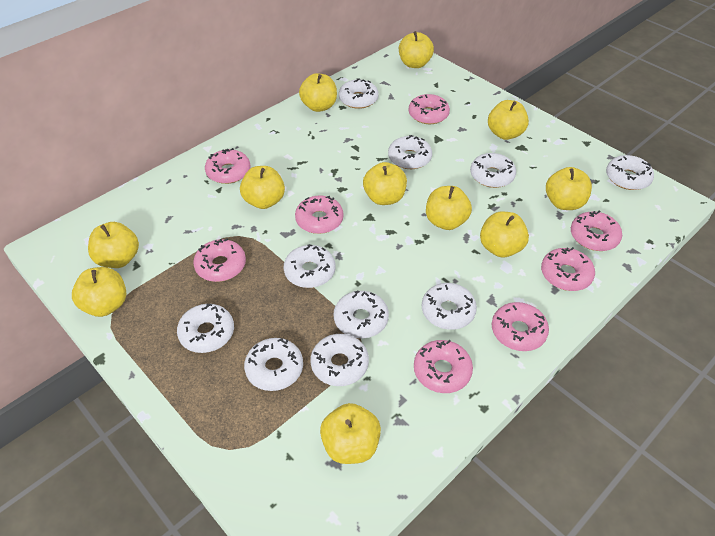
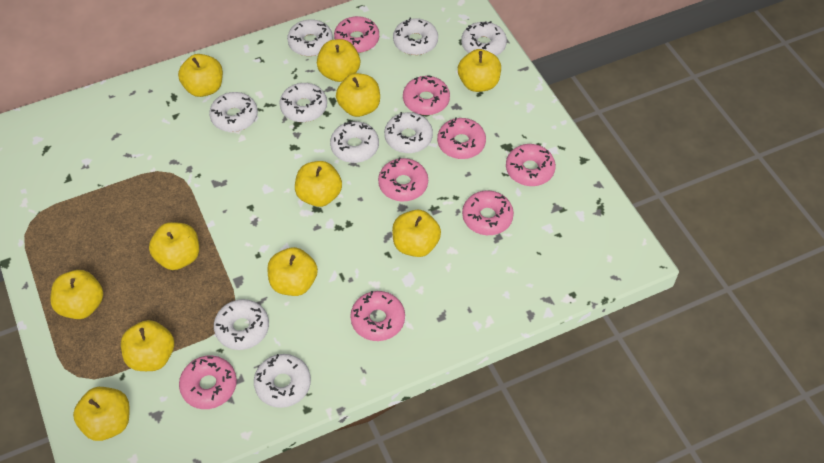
white donut: 10 -> 9

